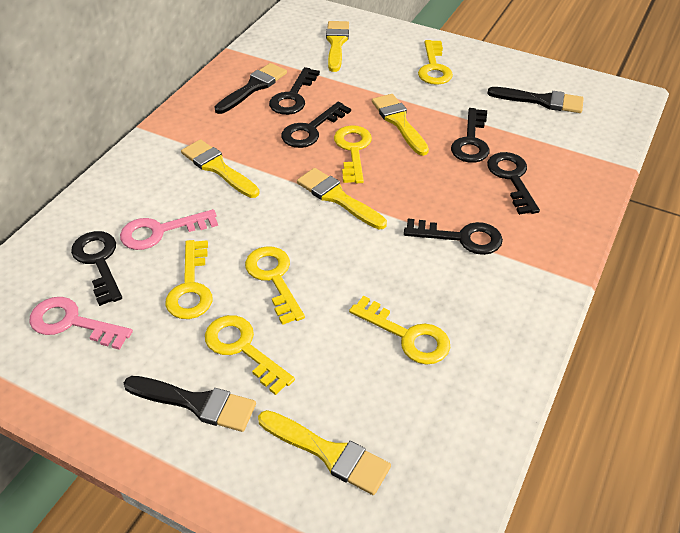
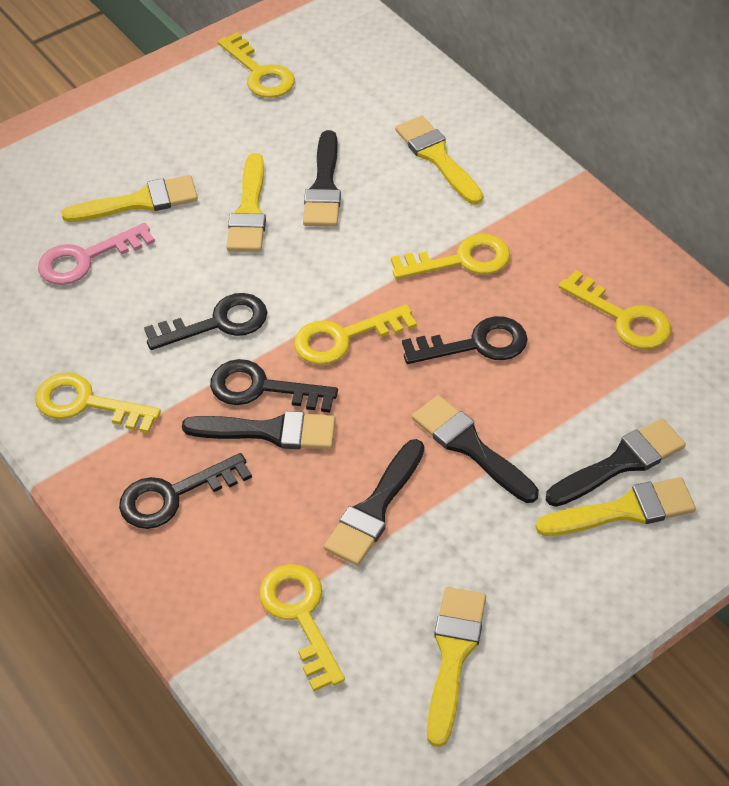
black brush: 3 -> 5
black key: 6 -> 4
pink key: 2 -> 1

